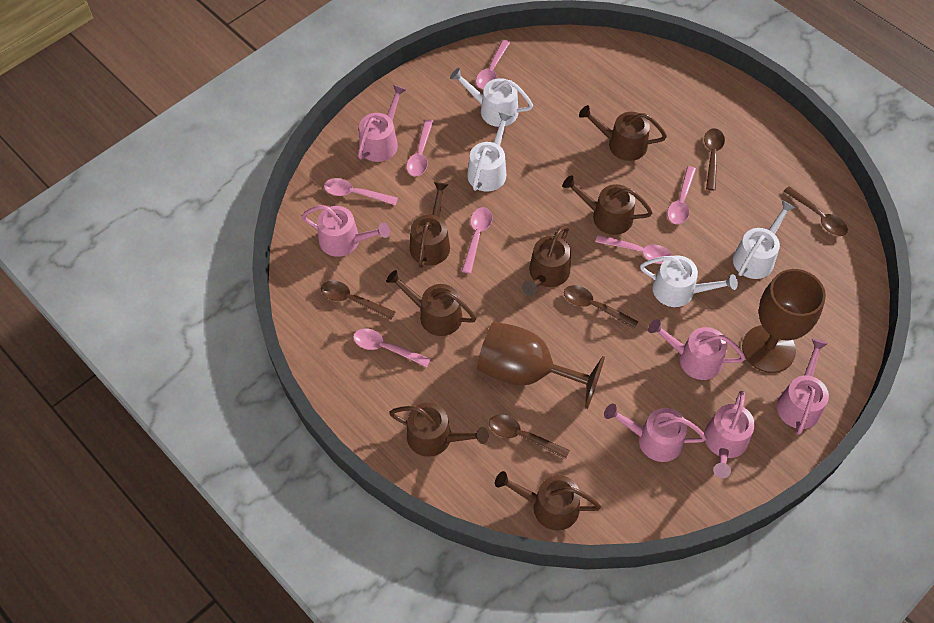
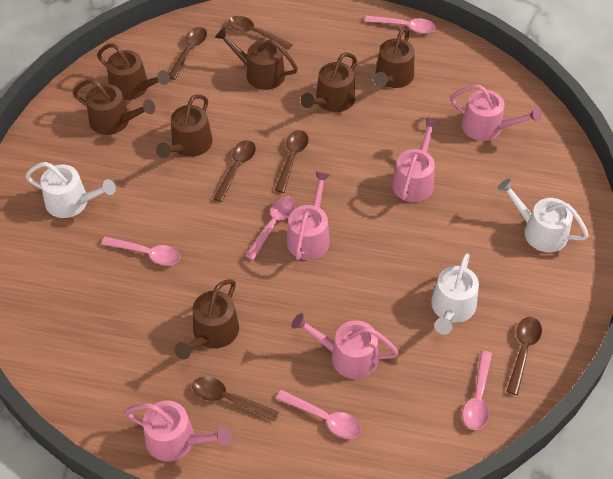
brown goblet: 2 -> 0
brown spoon: 5 -> 6
pink spoon: 7 -> 5
pink watering can: 6 -> 5
white watering can: 4 -> 3

